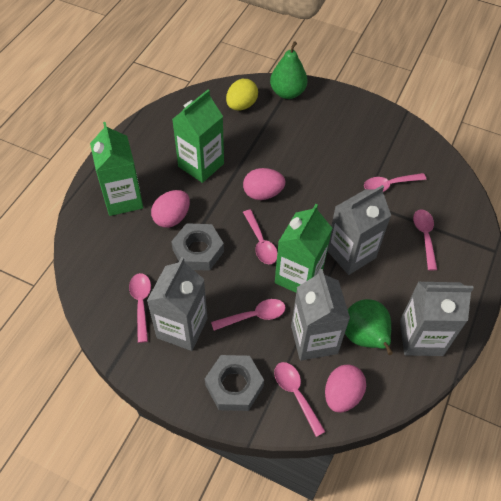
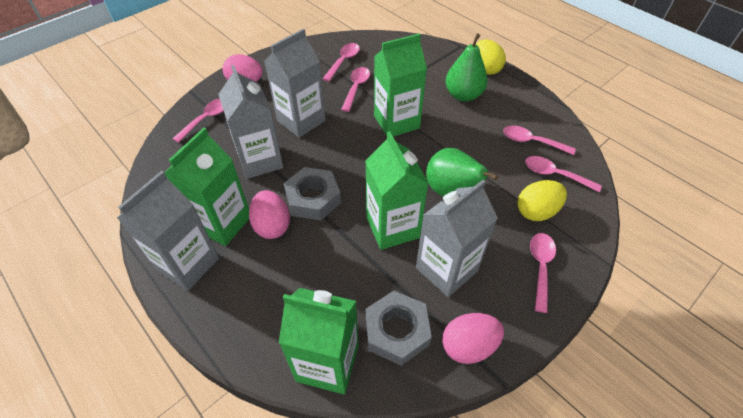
green carton: 3 -> 4
yellow egg: 1 -> 2

